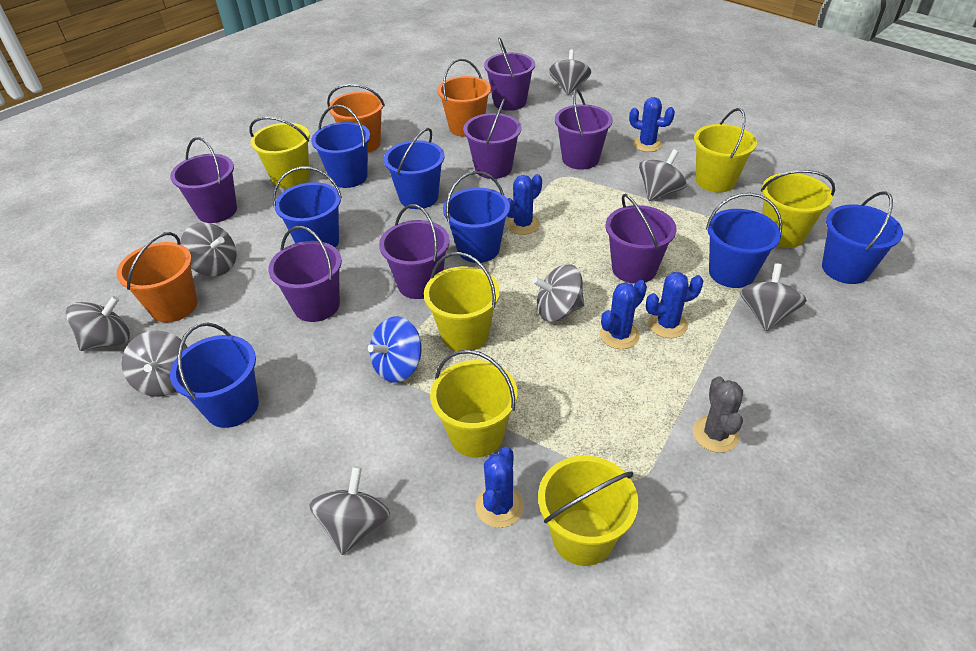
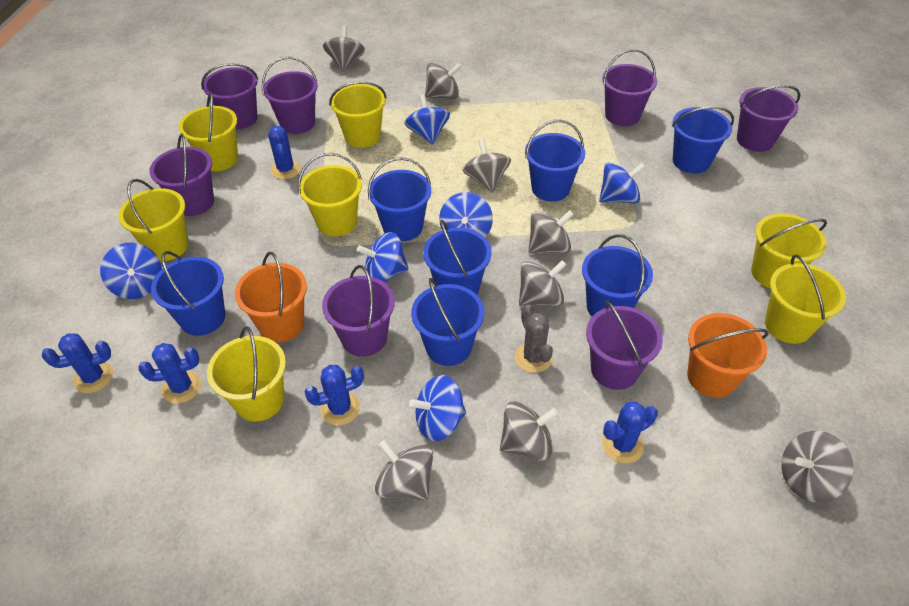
blue spinning top: 1 -> 6
orange bucket: 3 -> 2
yellow bucket: 6 -> 7

